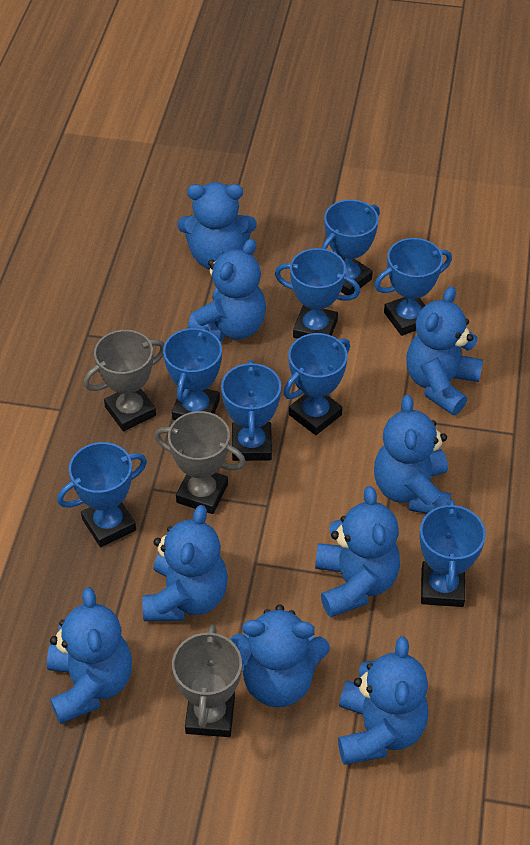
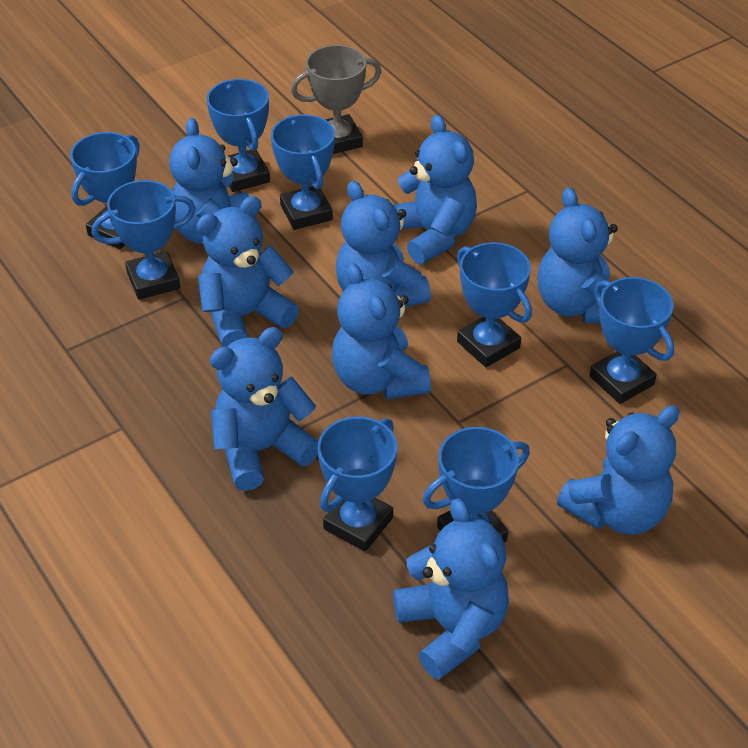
grey trophy: 3 -> 1

